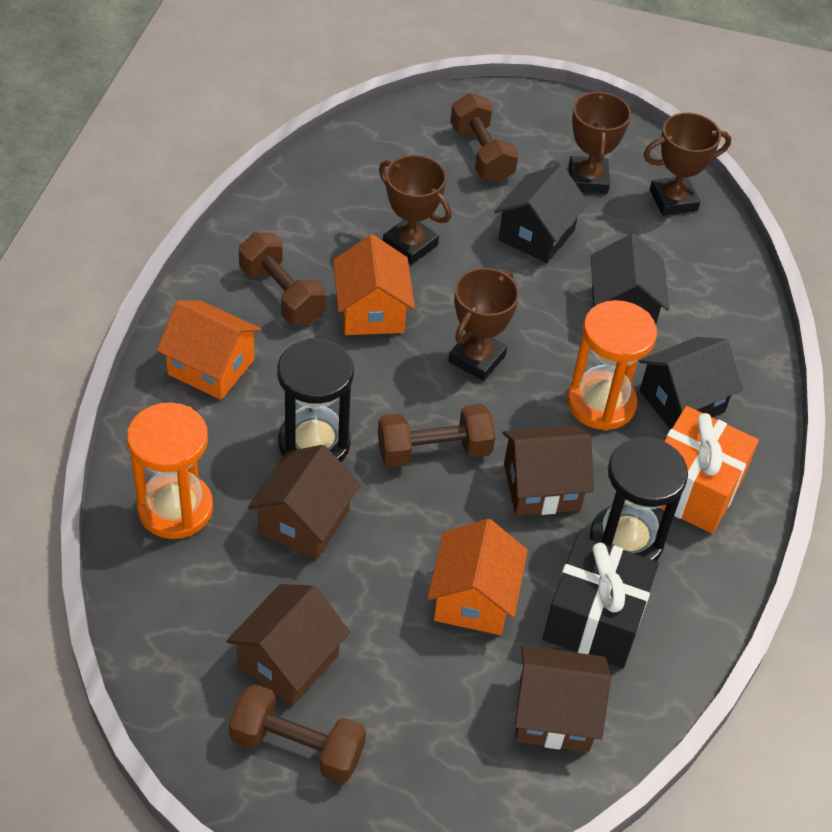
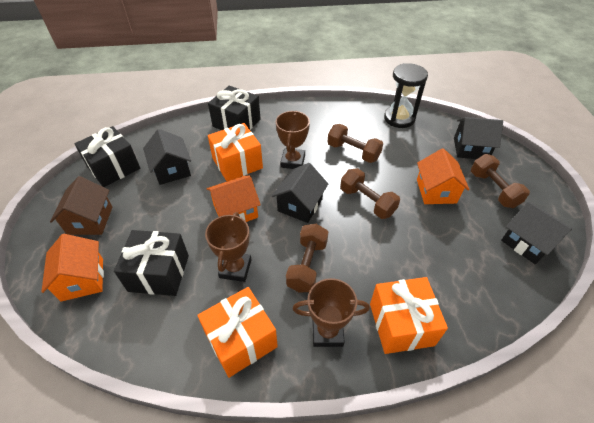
black gift: 1 -> 3
black hourglass: 2 -> 1
black house: 3 -> 4
brown house: 4 -> 1
brown trophy: 4 -> 3
orange gift: 1 -> 3
orange hourglass: 2 -> 0

